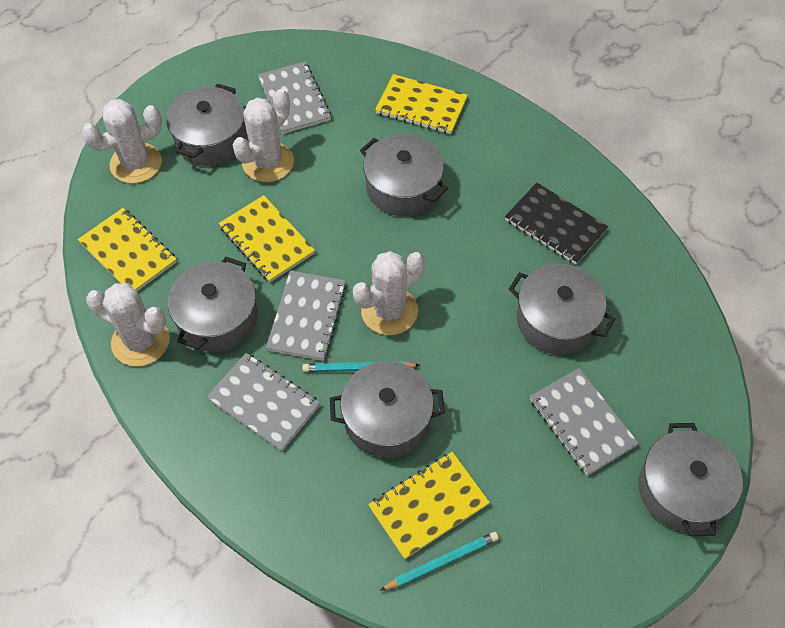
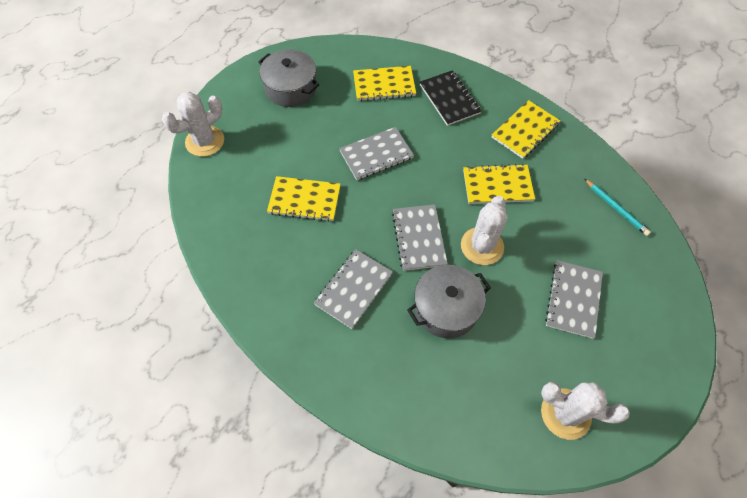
grey pot: 6 -> 2
turquoise pencil: 2 -> 1
white cactus: 4 -> 3

